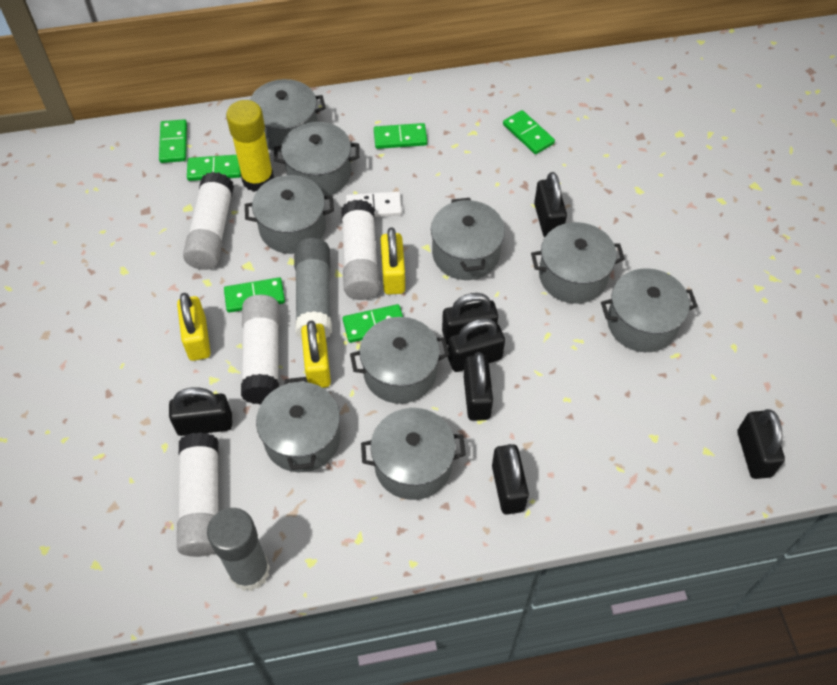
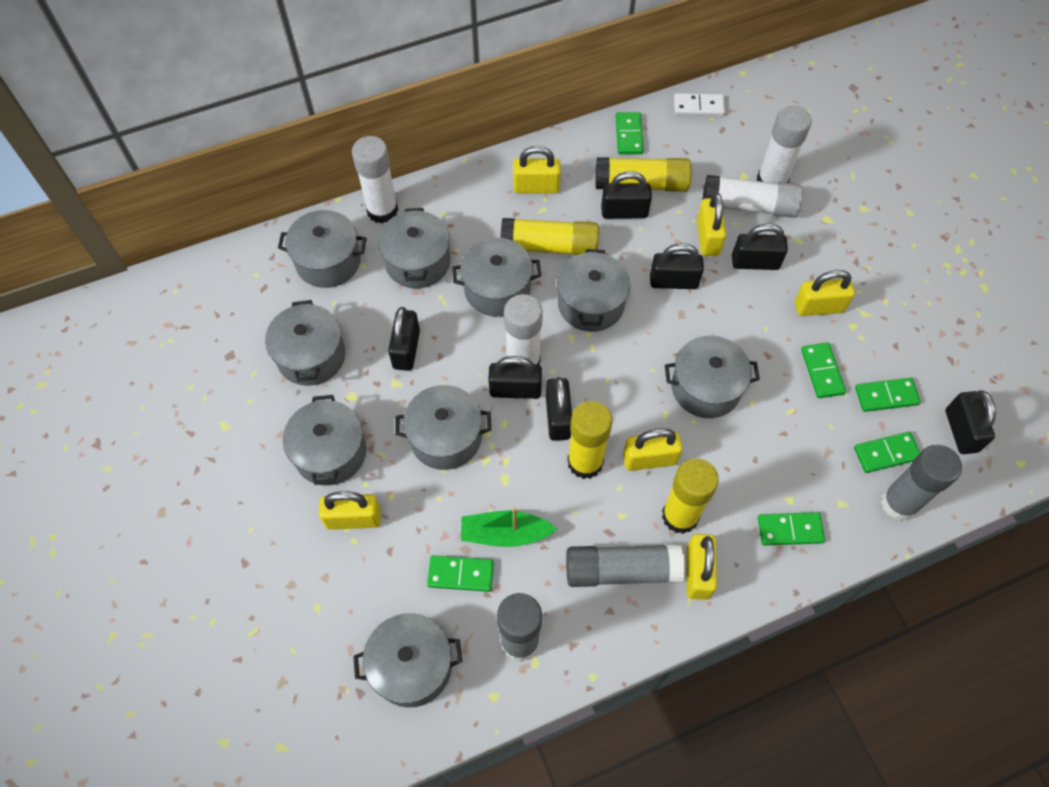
green boat: 0 -> 1
grey glue stick: 2 -> 3
yellow glue stick: 1 -> 4
yellow padlock: 3 -> 6

